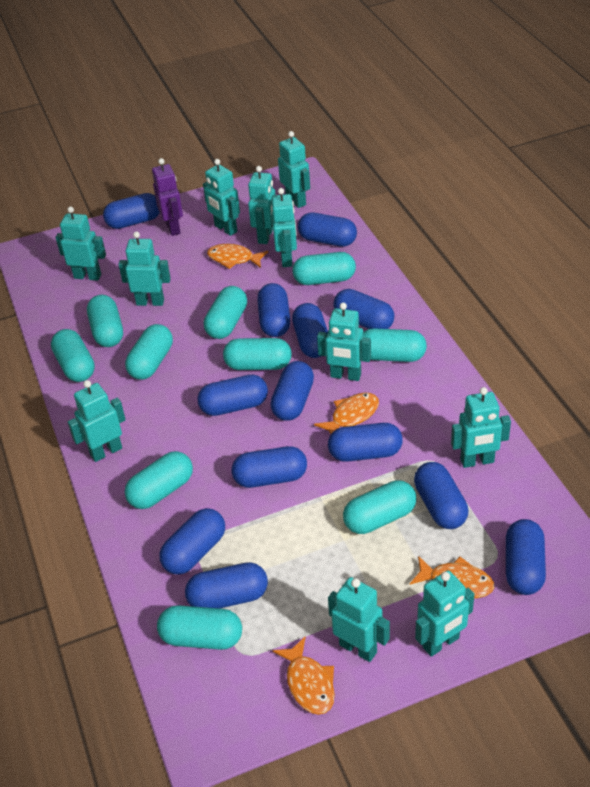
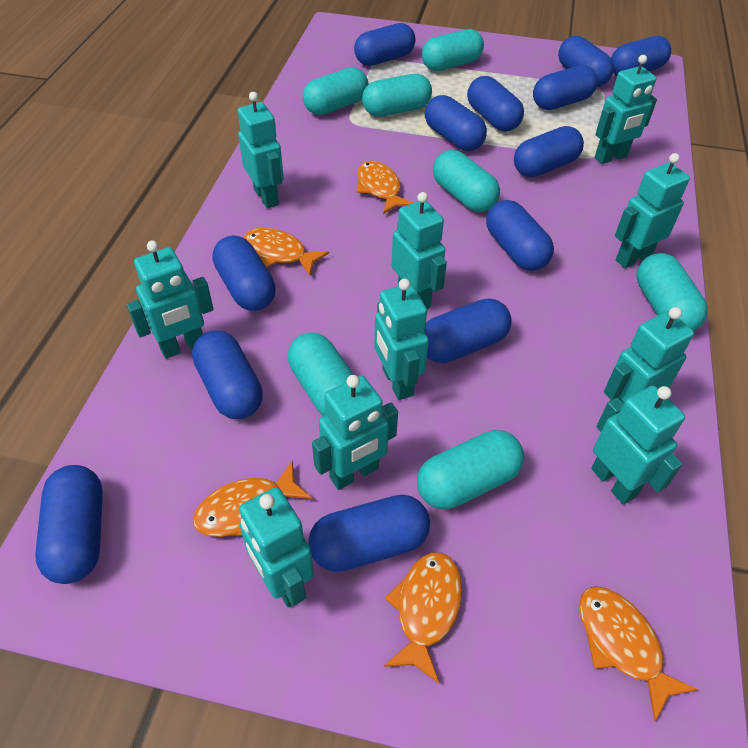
orange fish: 4 -> 5
purple robot: 1 -> 0
turquoise capsule: 10 -> 7
turquoise robot: 11 -> 10

